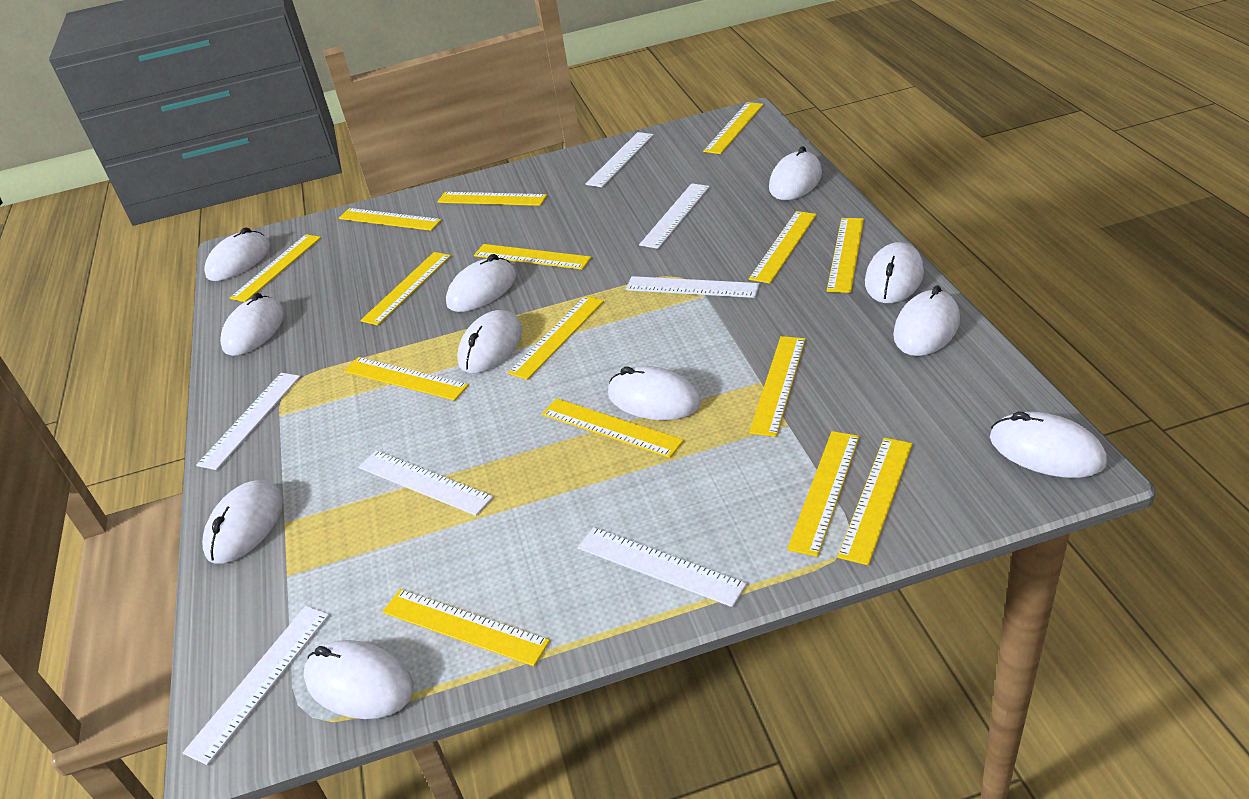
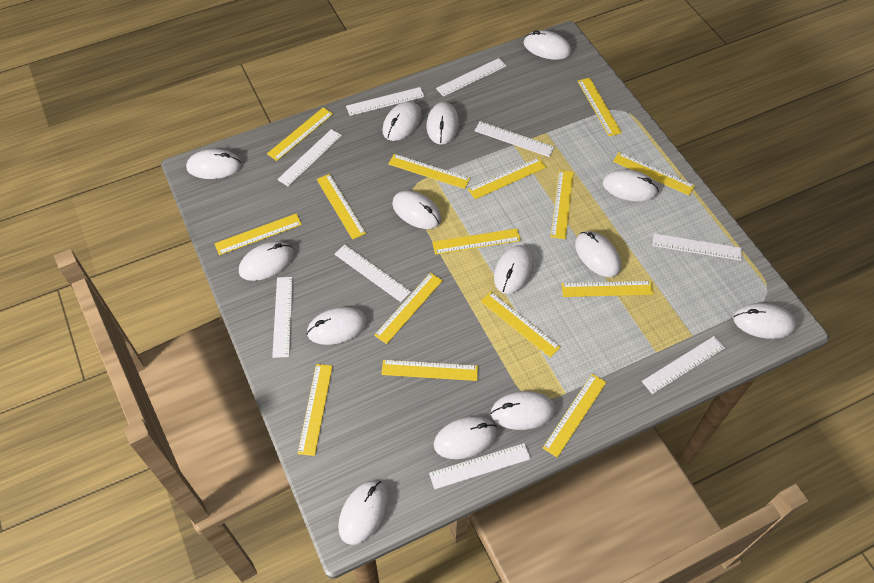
white mouse: 11 -> 14
white ruler: 7 -> 9

